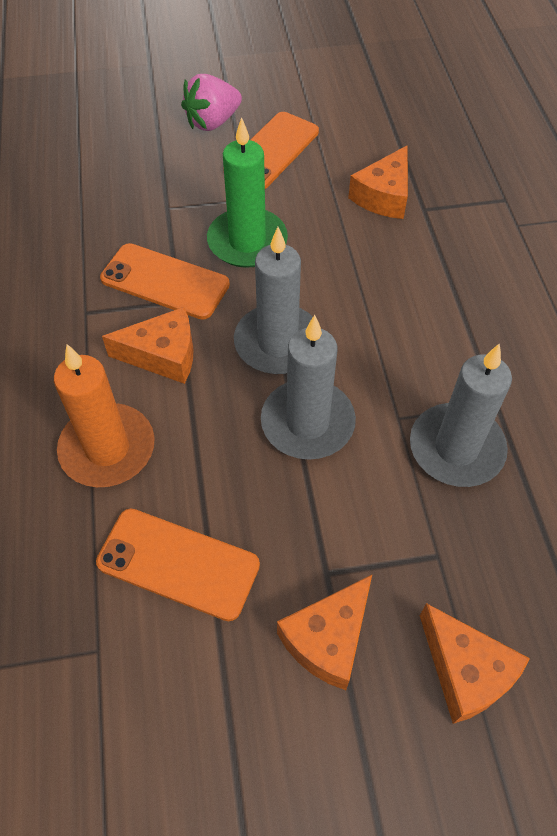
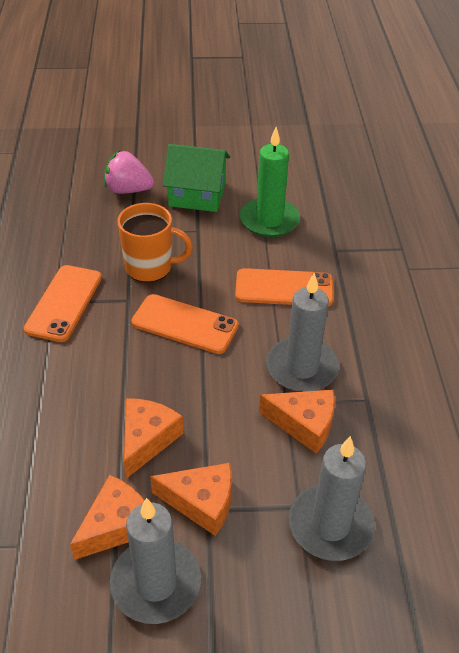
green house: 0 -> 1
orange candle: 1 -> 0
orange mug: 0 -> 1

